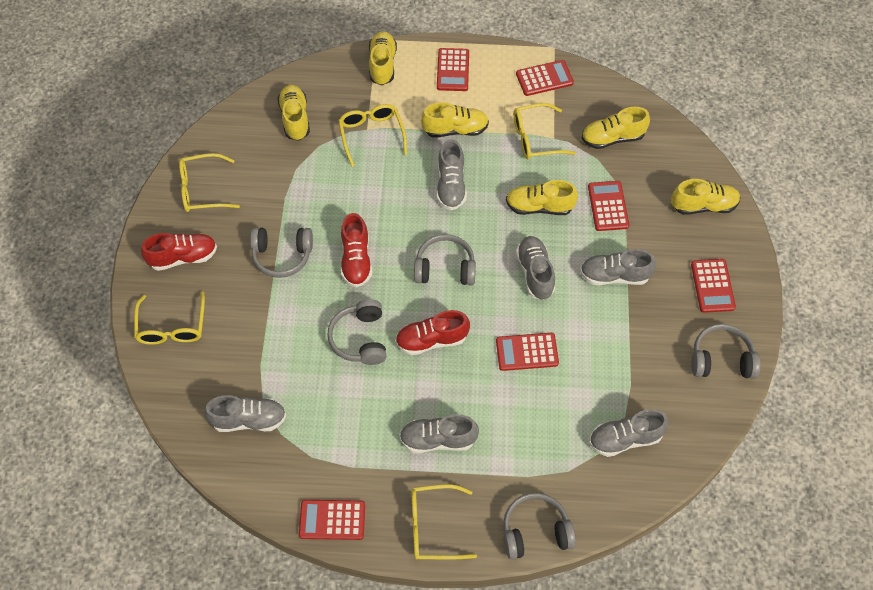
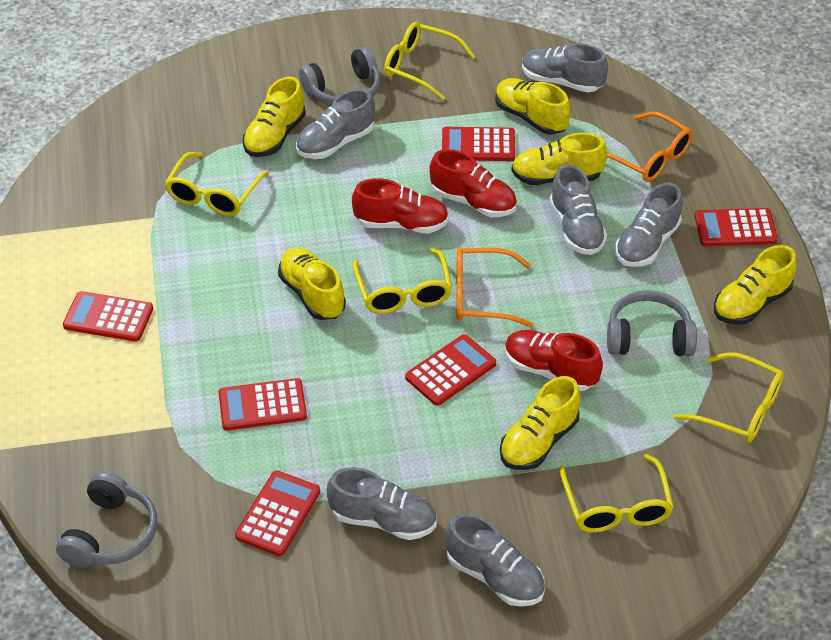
grey headphones: 5 -> 3
orange glasses: 0 -> 2

